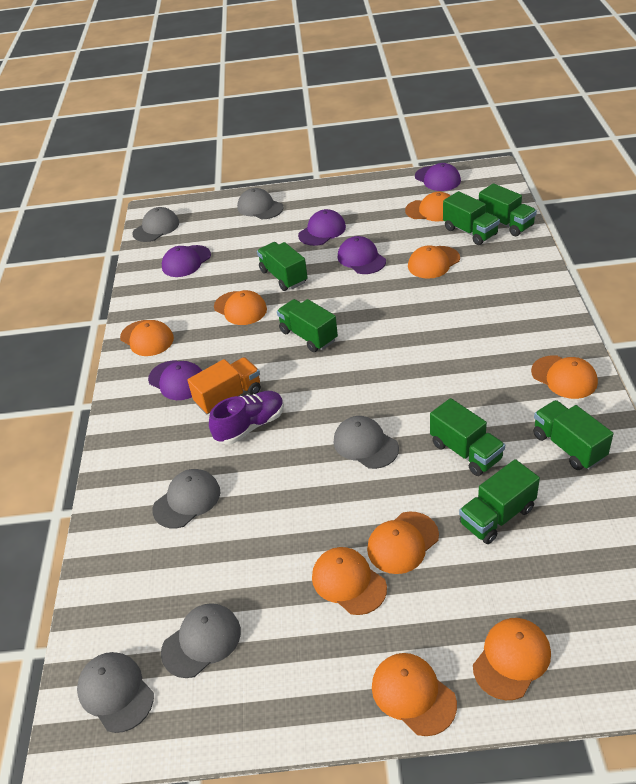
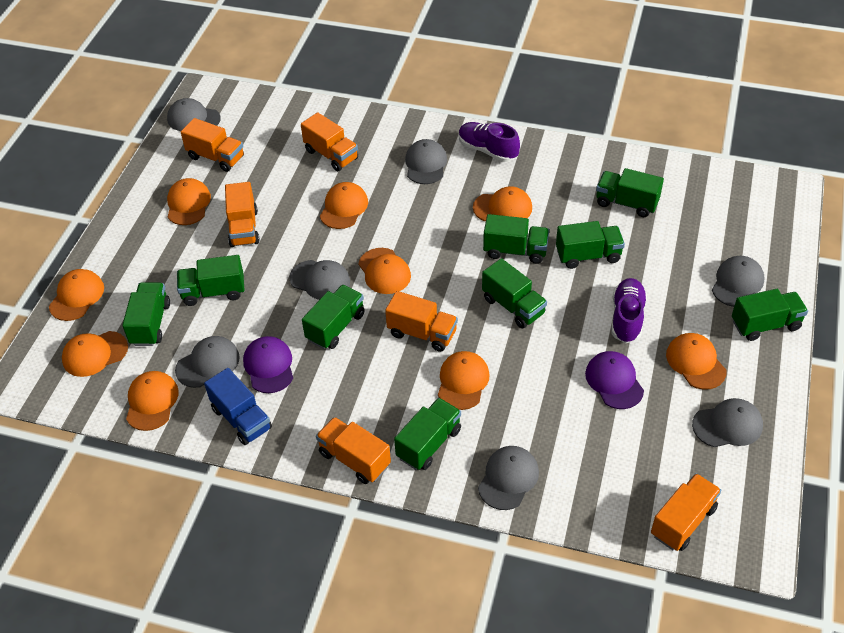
blue truck: 0 -> 1
green truck: 7 -> 9
grey cap: 6 -> 7
orange truck: 1 -> 6
purple cap: 5 -> 2
purple shoe: 1 -> 2

